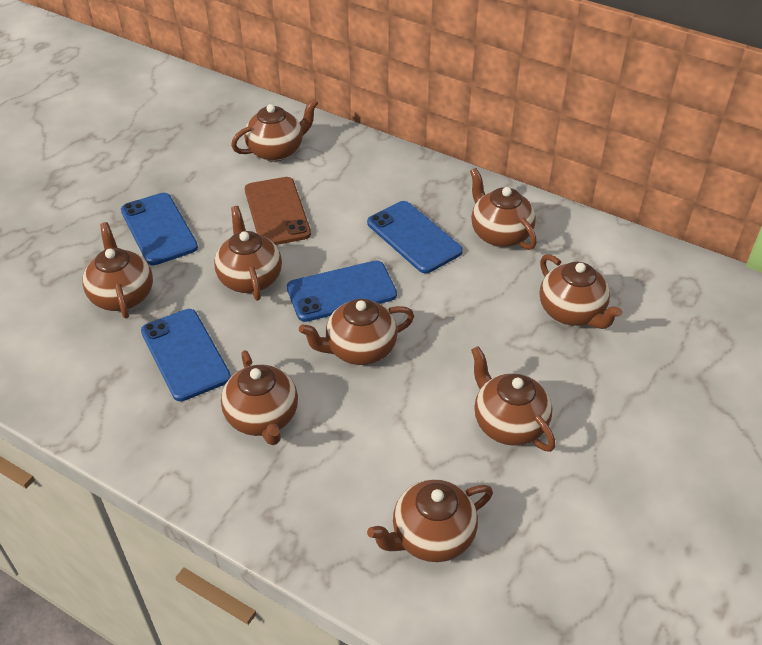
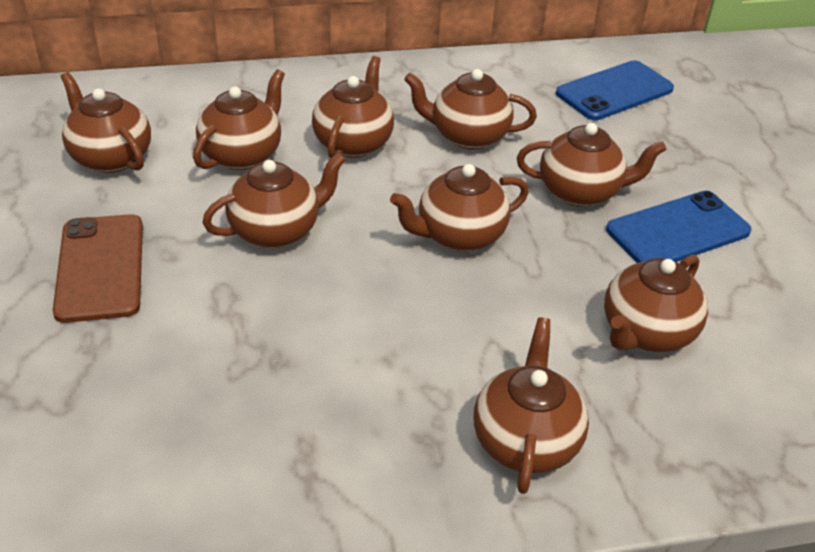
blue phone: 4 -> 2

